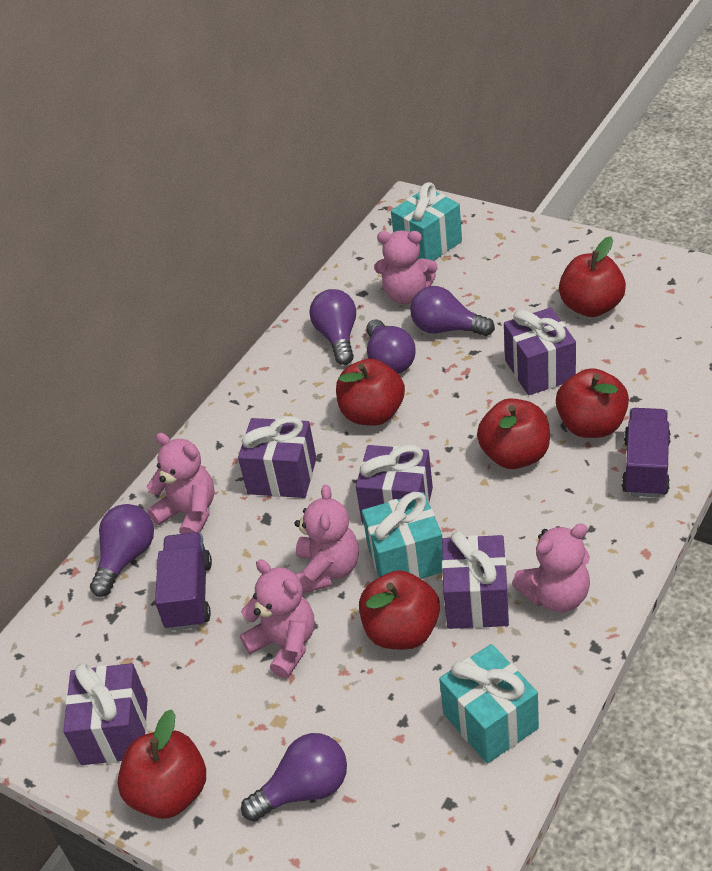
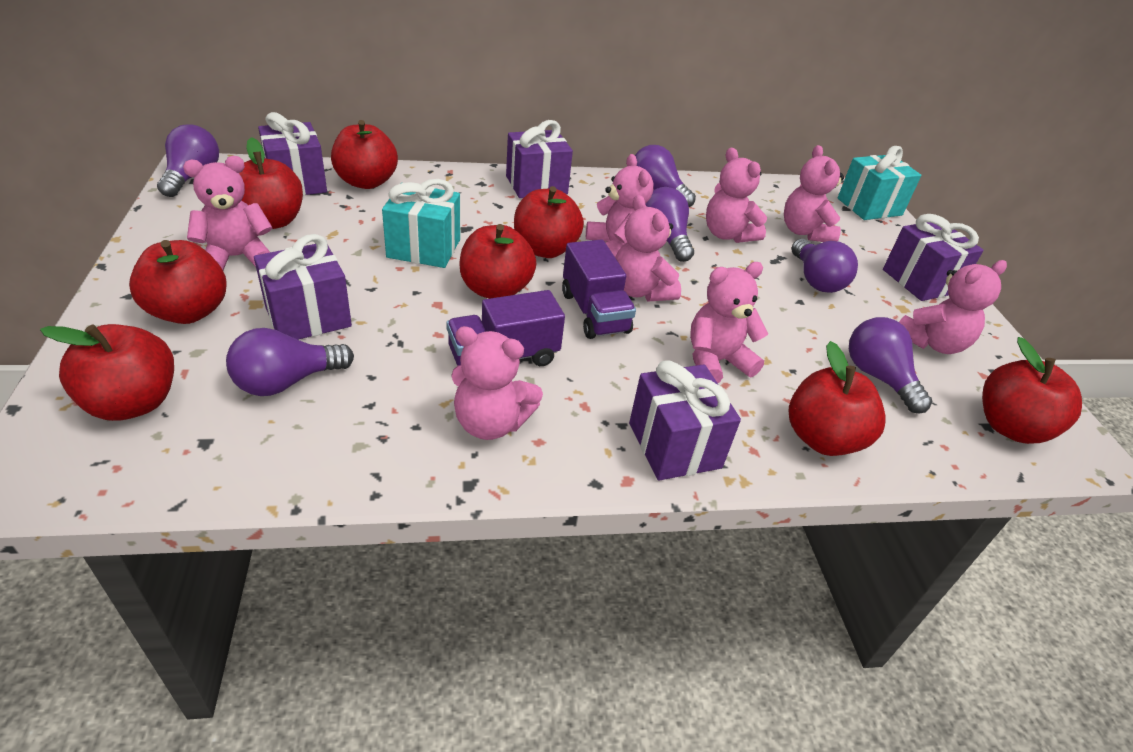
pink teddy bear: 5 -> 8
purple light bulb: 5 -> 6
red apple: 6 -> 8
turquoise gift: 3 -> 2

